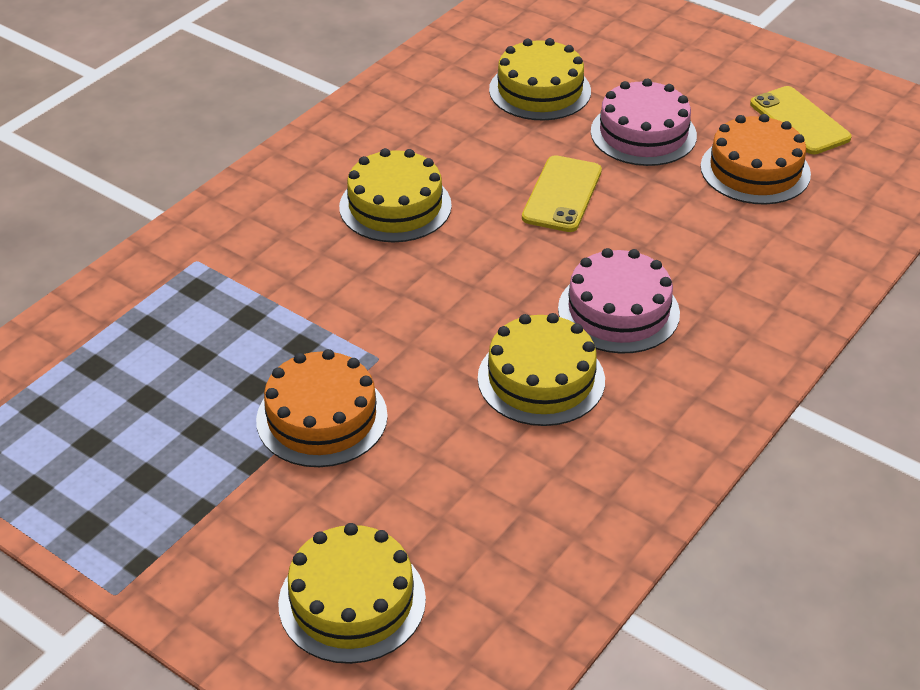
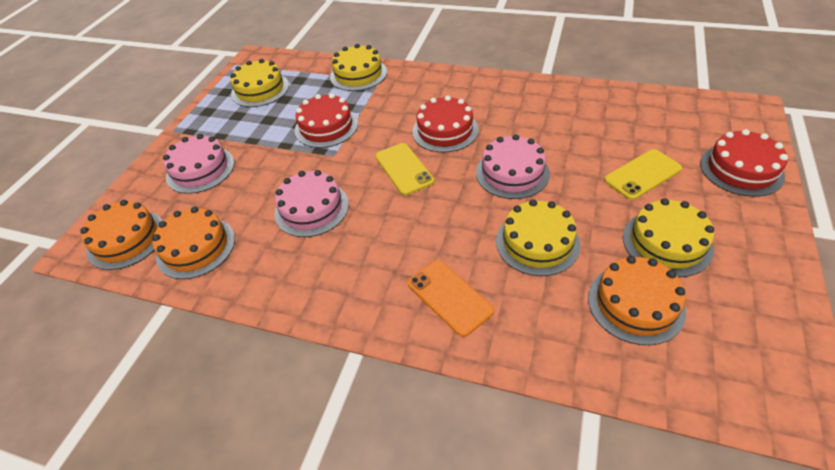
orange cake: 2 -> 3
orange phone: 0 -> 1
pink cake: 2 -> 3
red cake: 0 -> 3

